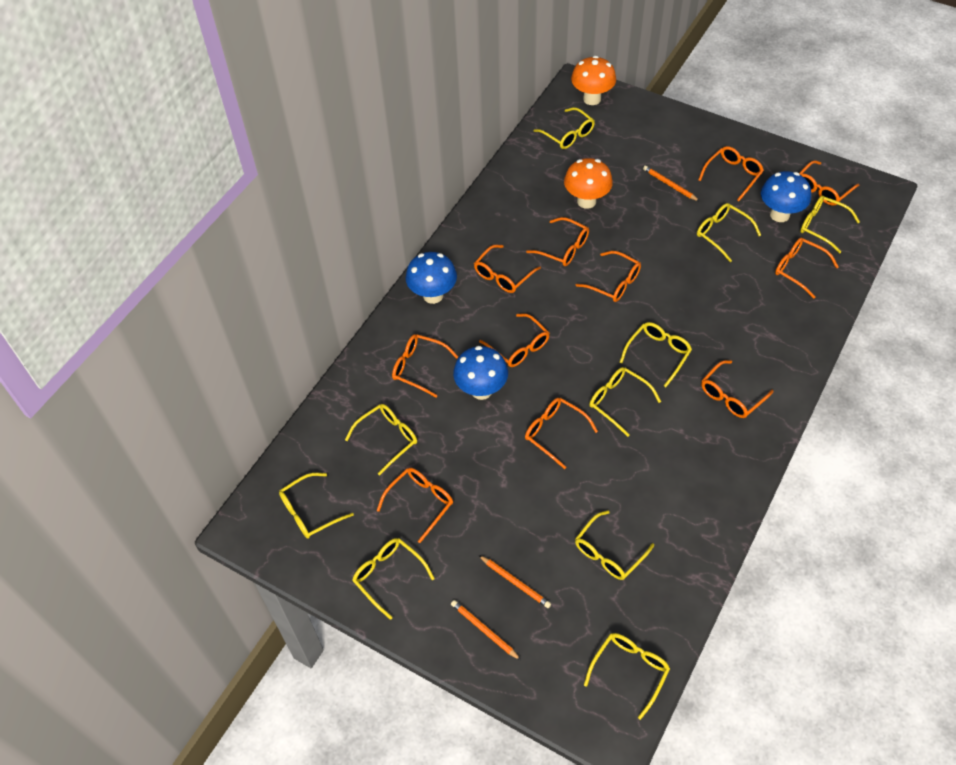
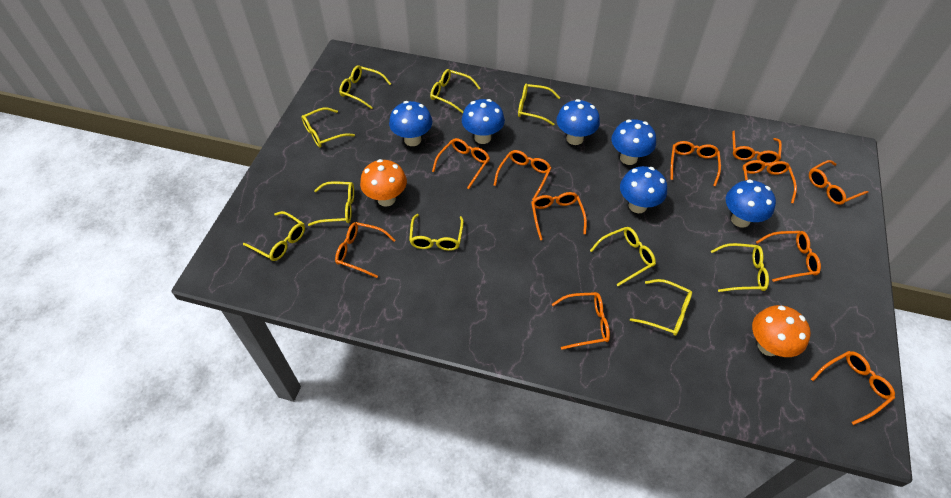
blue mushroom: 3 -> 6
orange pencil: 3 -> 0

